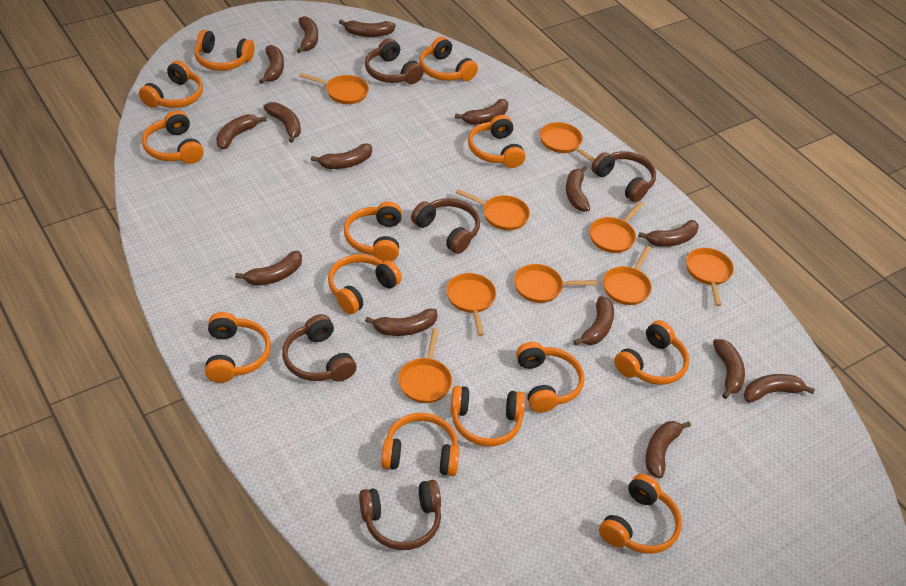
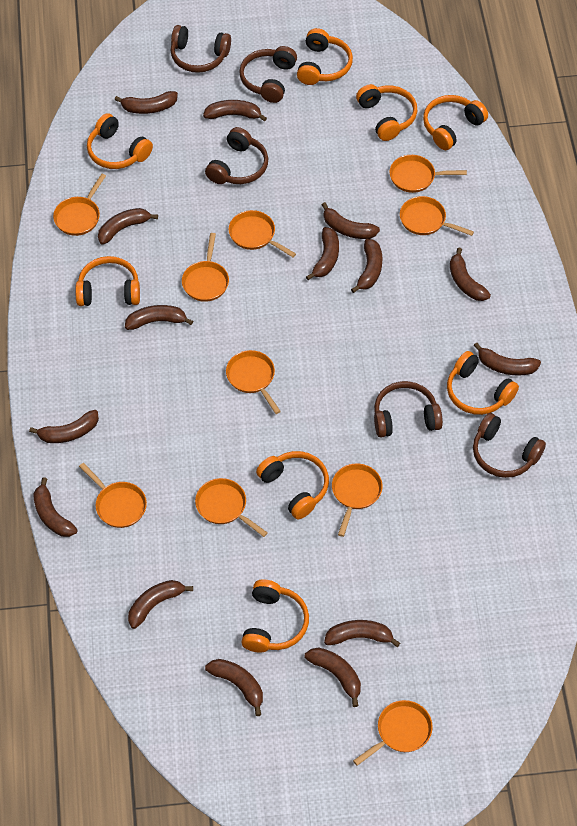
orange headphones: 13 -> 8
orange pan: 9 -> 10

